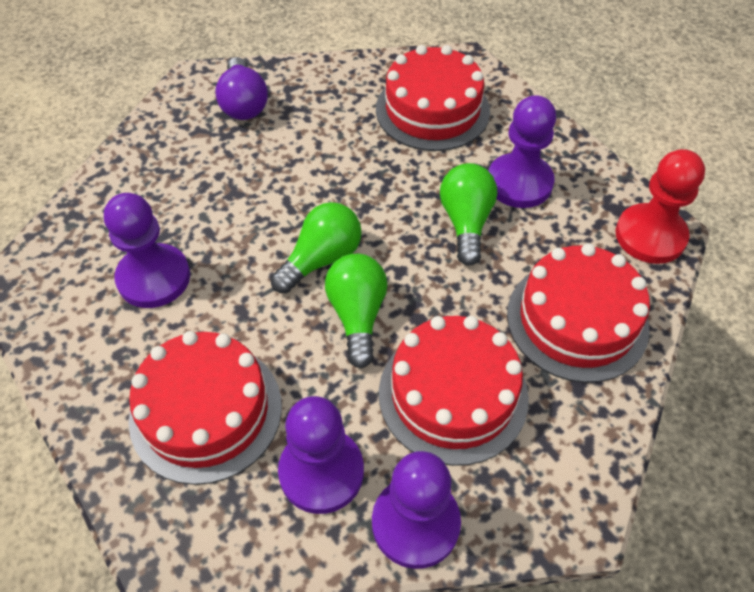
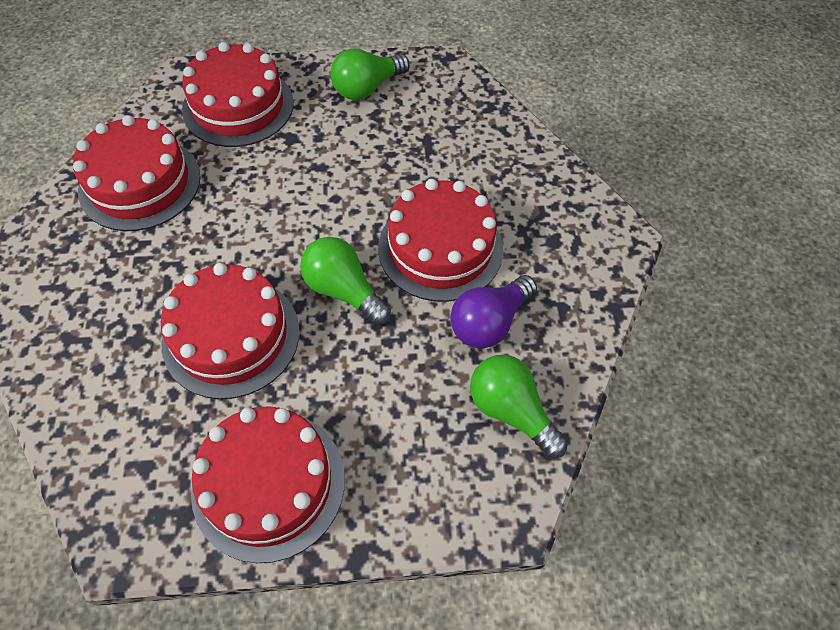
purple pawn: 4 -> 0
red cake: 4 -> 5
red pawn: 1 -> 0

